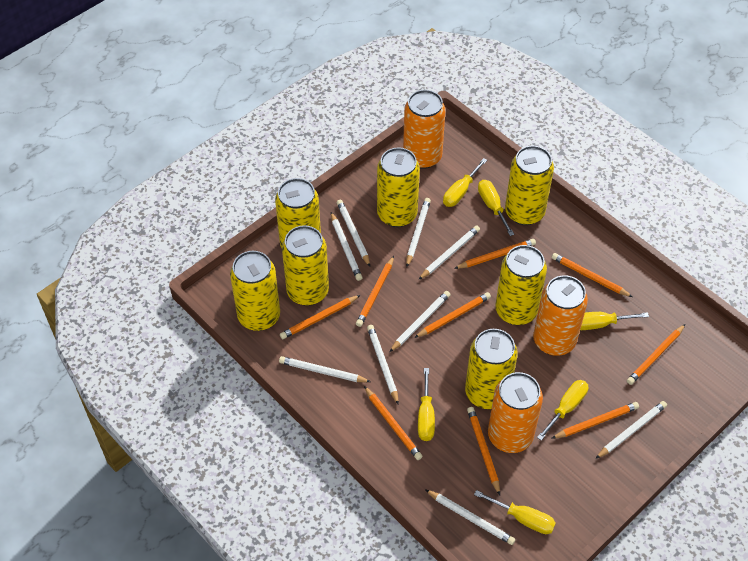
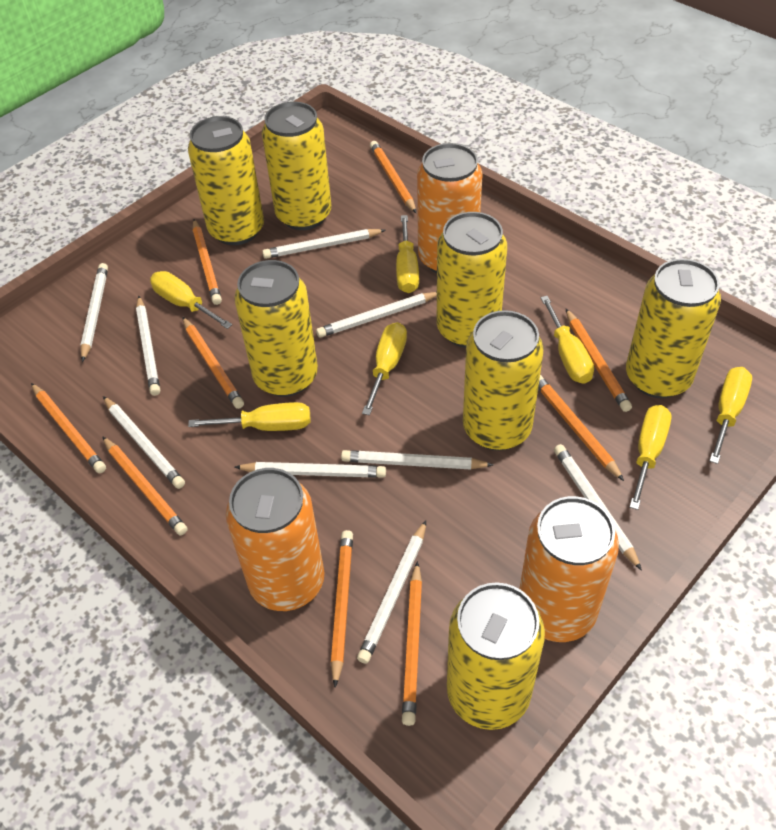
yellow screwdriver: 6 -> 7

